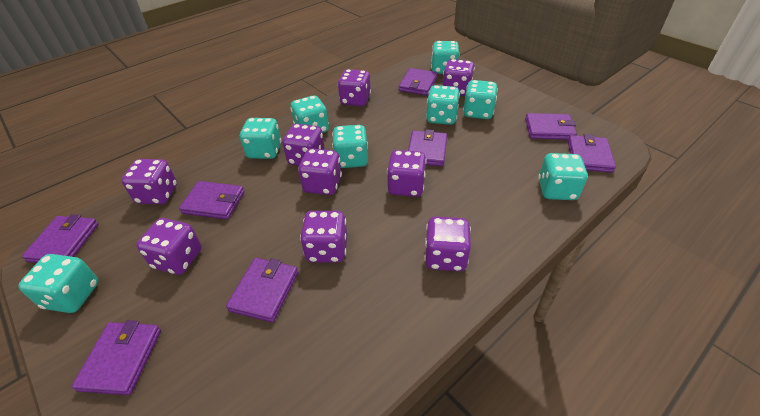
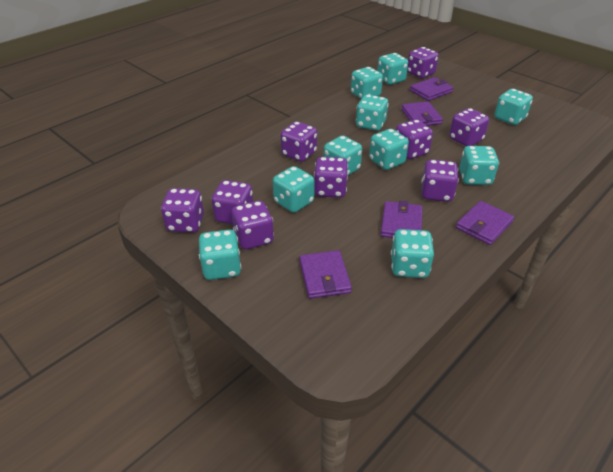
purple wallet: 8 -> 5
turquoise dice: 8 -> 10

